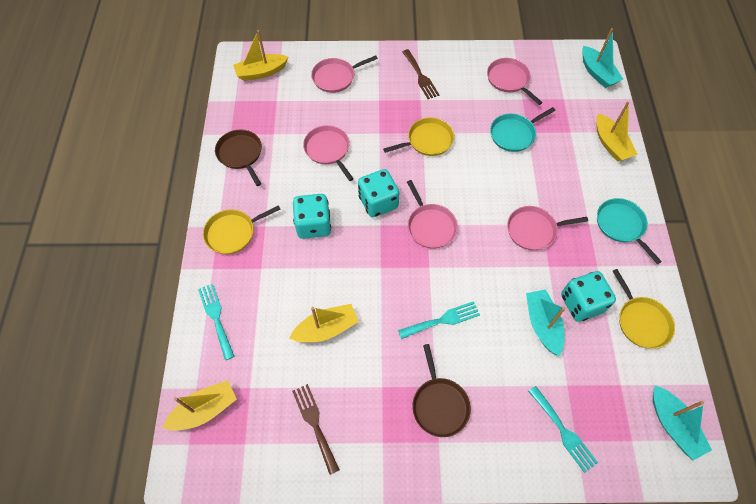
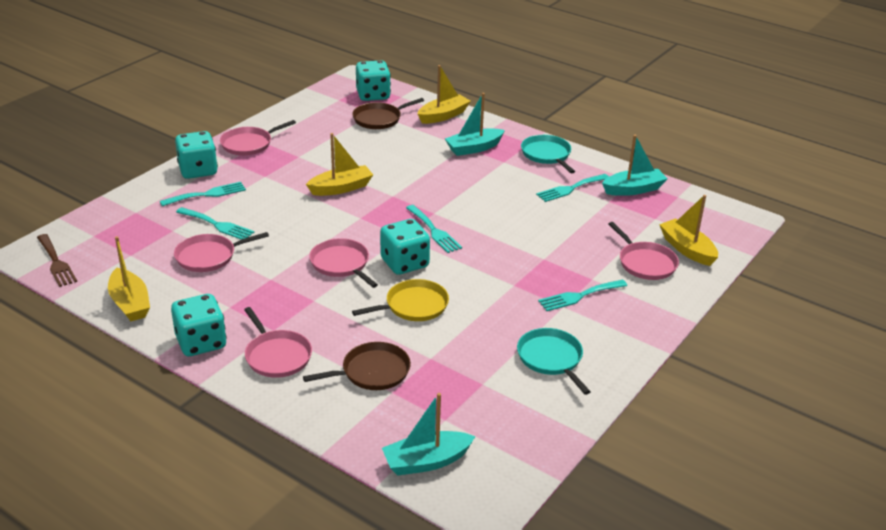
brown fork: 2 -> 1
turquoise dice: 3 -> 4
turquoise fork: 3 -> 5
yellow pan: 3 -> 1

